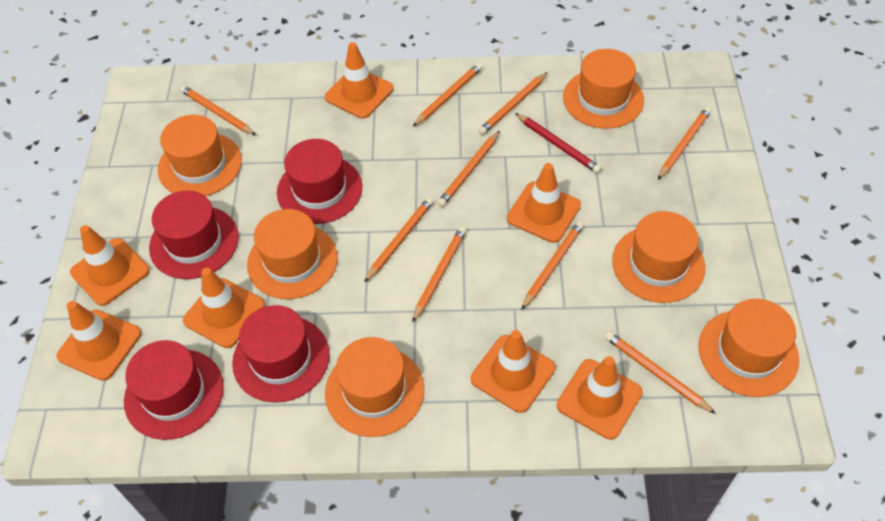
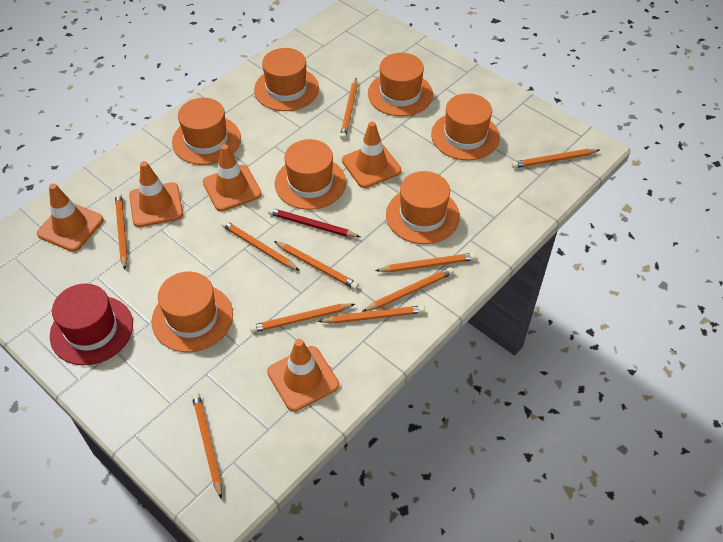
orange hat: 6 -> 7
orange pencil: 9 -> 10
orange traffic cone: 7 -> 5
red hat: 4 -> 1

